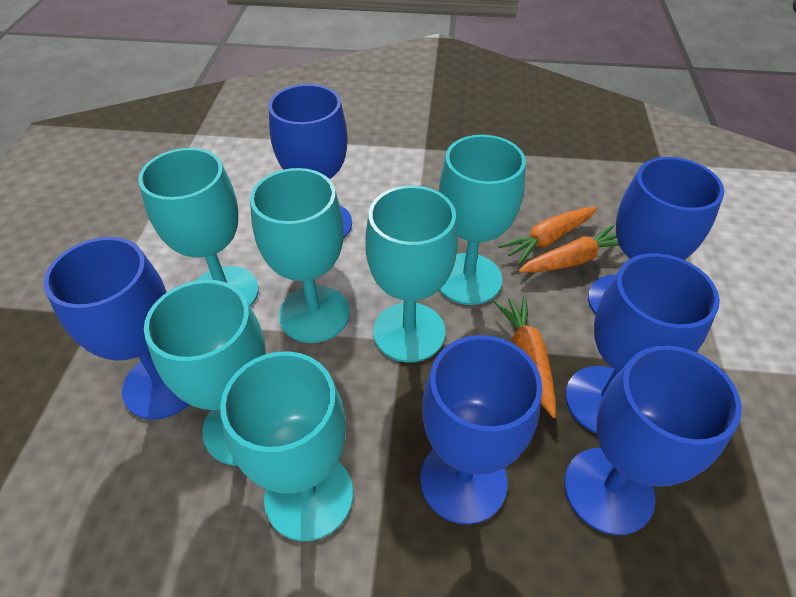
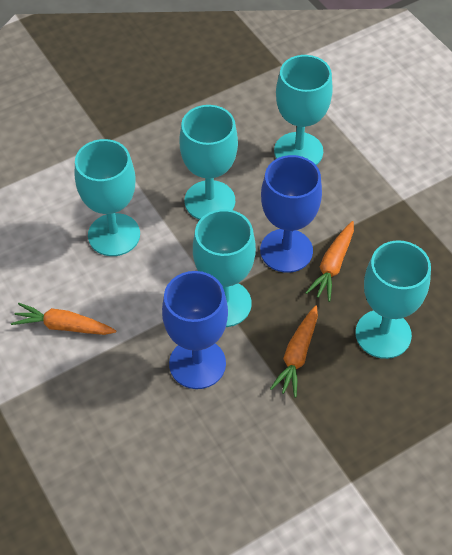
blue goblet: 6 -> 2
turquoise goblet: 6 -> 5

